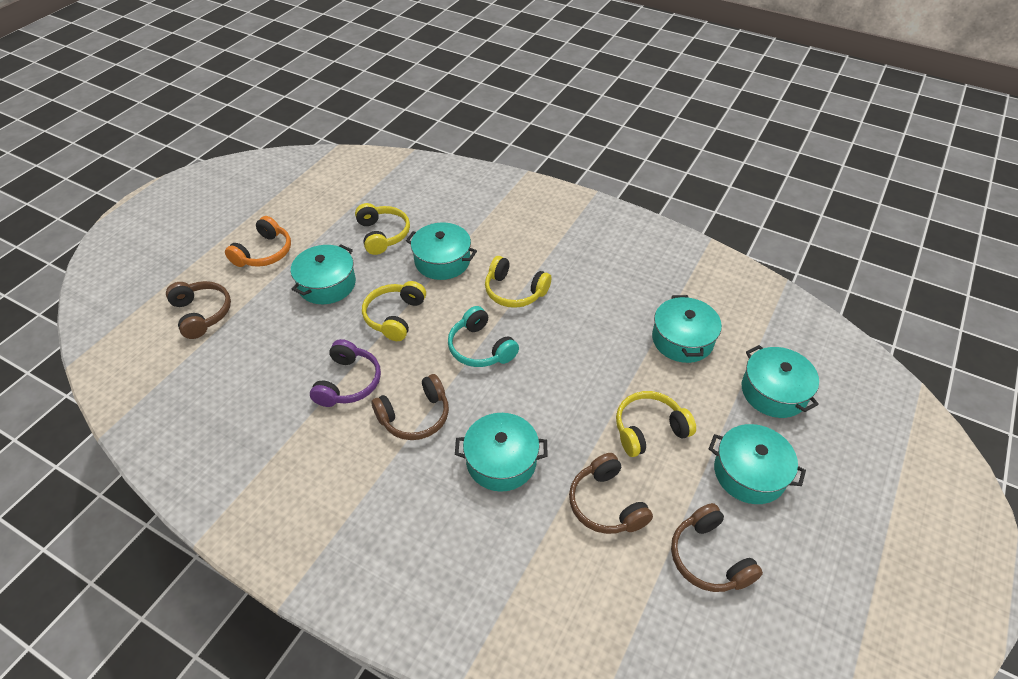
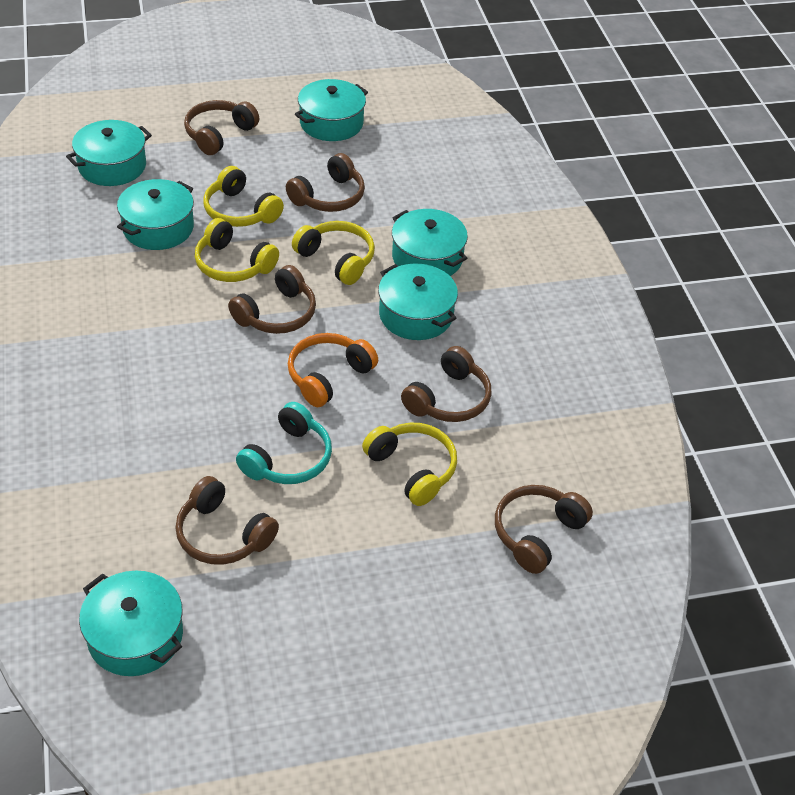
brown headphones: 4 -> 6
purple headphones: 1 -> 0

